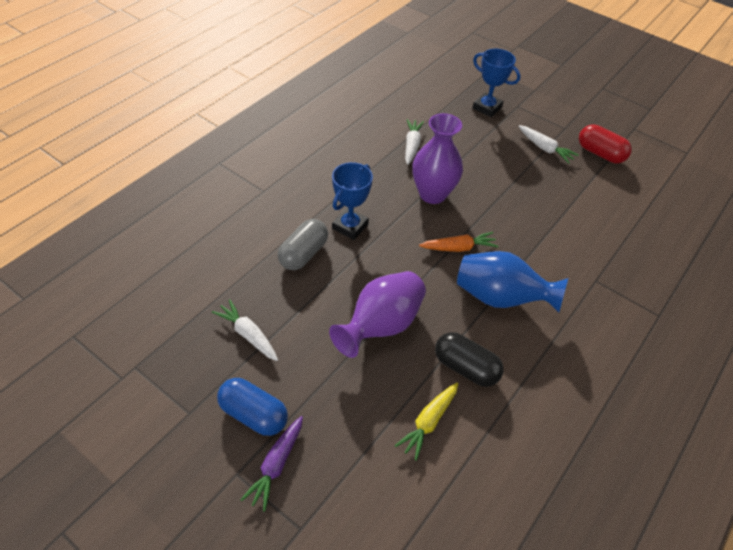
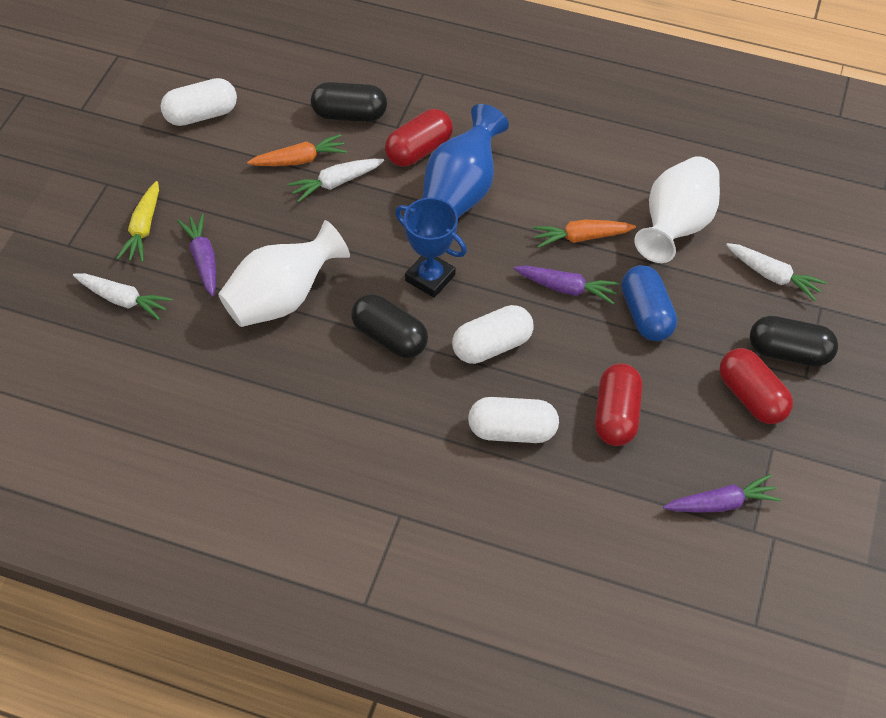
black capsule: 1 -> 3
blue trophy: 2 -> 1
grey capsule: 1 -> 0
orange carrot: 1 -> 2
purple carrot: 1 -> 3
purple vase: 2 -> 0
red capsule: 1 -> 3
white capsule: 0 -> 3
white vase: 0 -> 2

